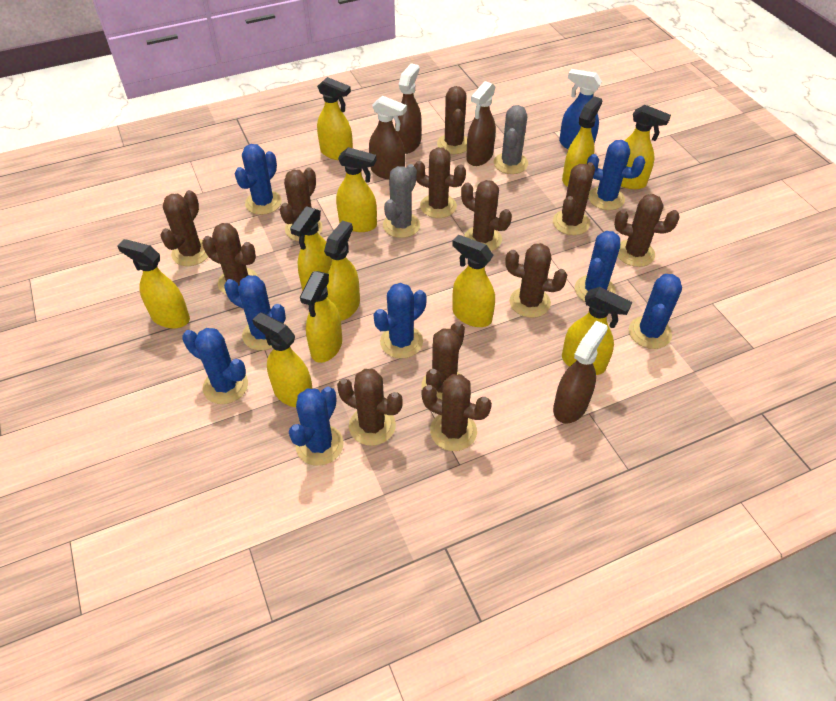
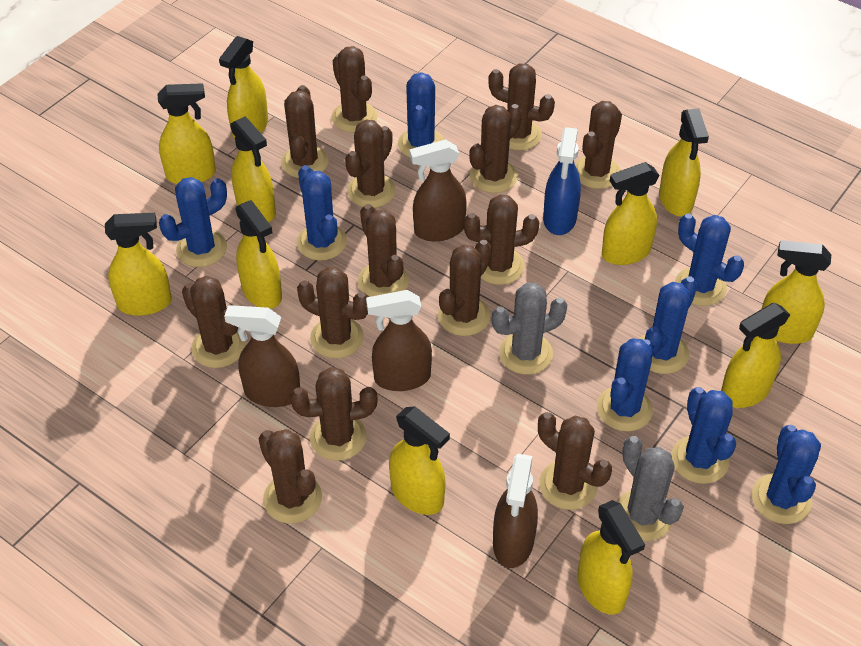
brown cactus: 12 -> 14

